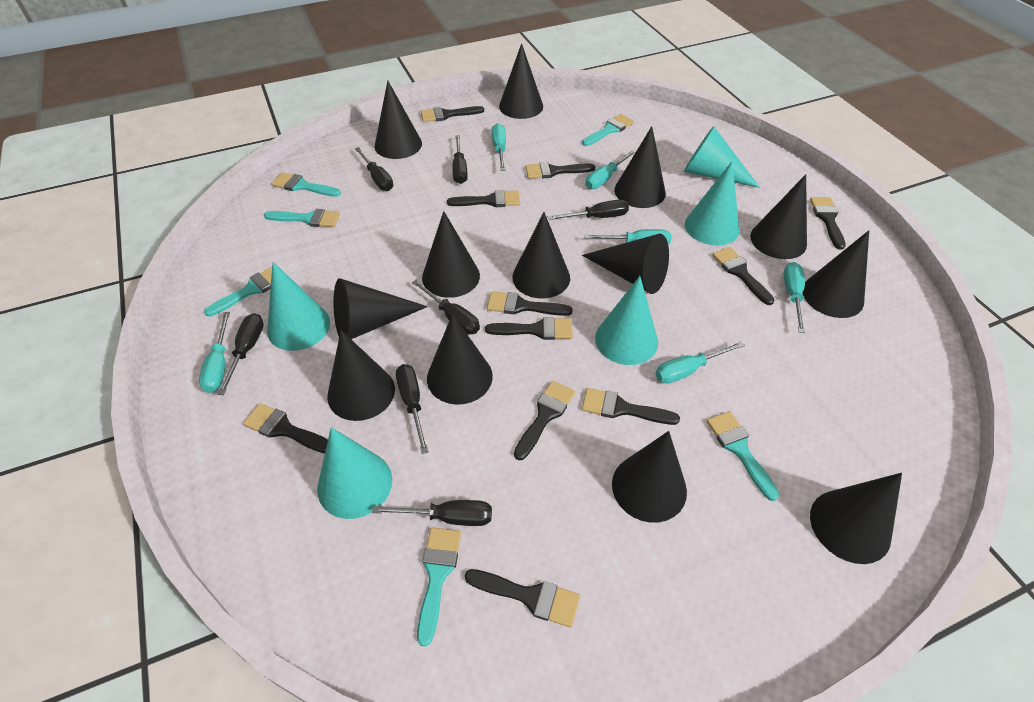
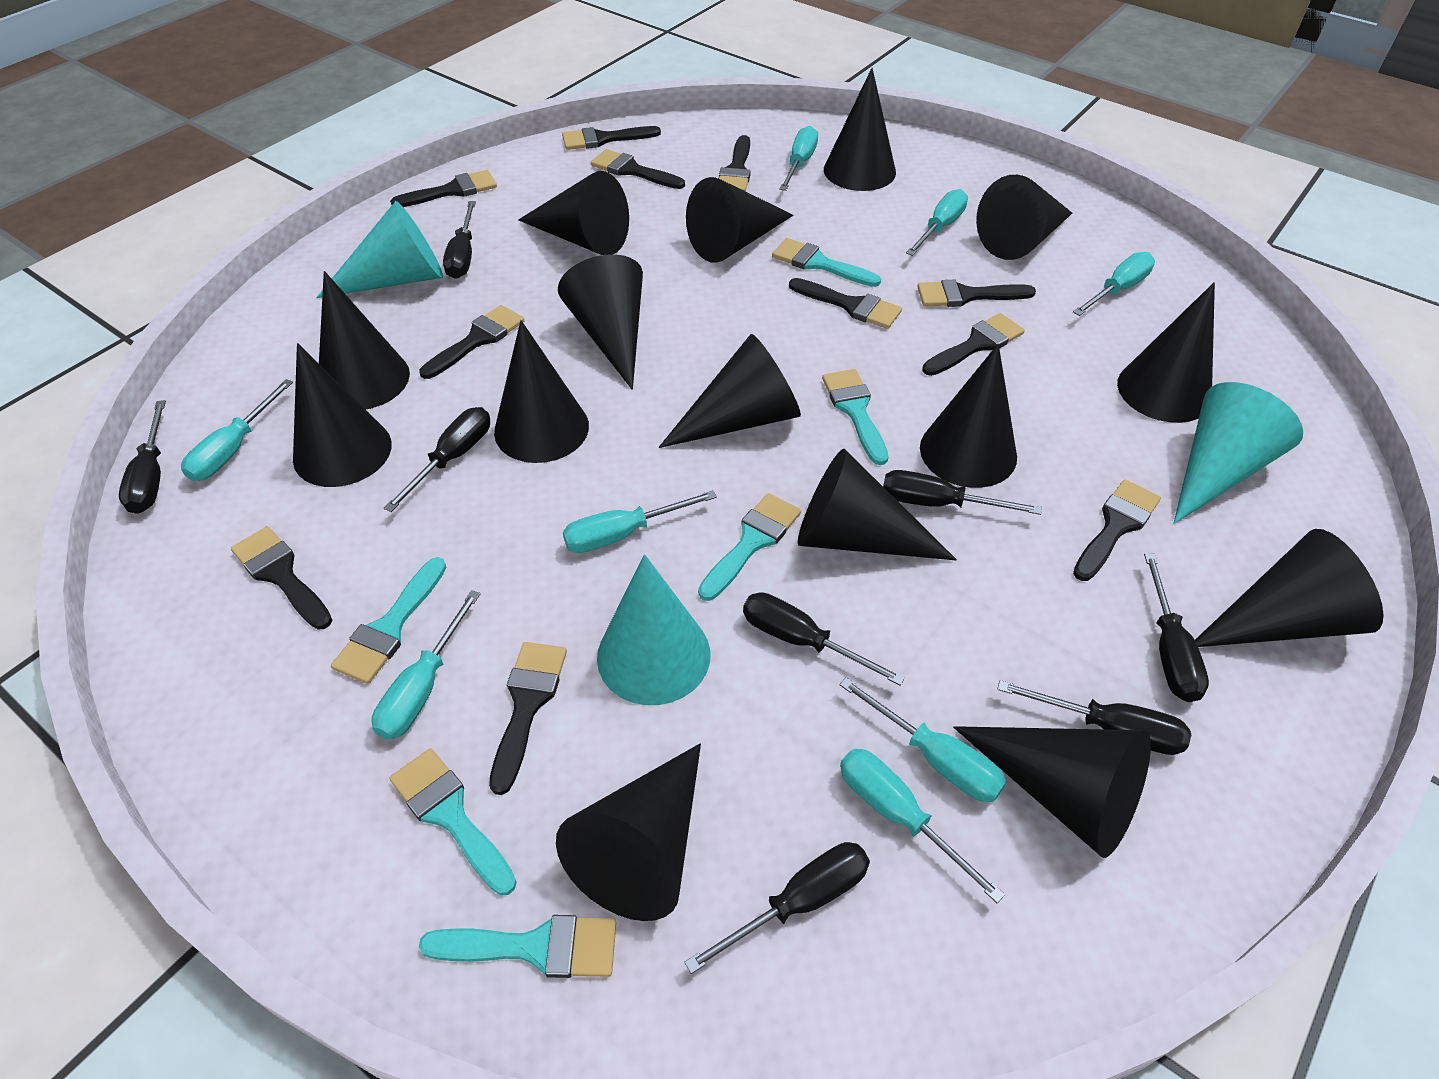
black cone: 13 -> 15
black screwdriver: 7 -> 8
turquoise cone: 5 -> 3
turquoise screwdriver: 6 -> 8

